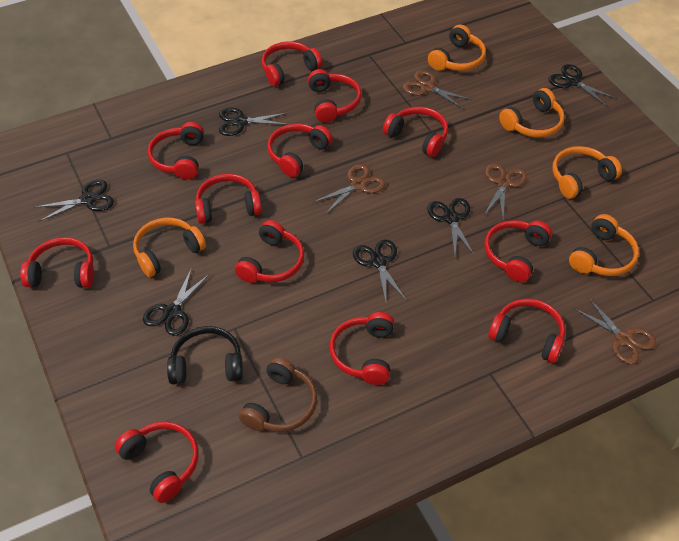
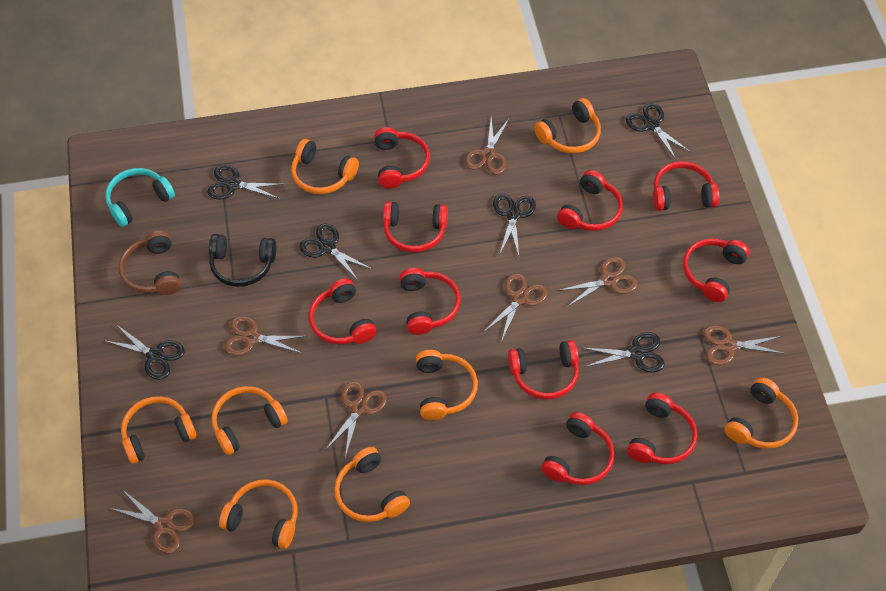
brown scissors: 4 -> 7
orange headphones: 5 -> 8
red headphones: 12 -> 10
turquoise headphones: 0 -> 1

